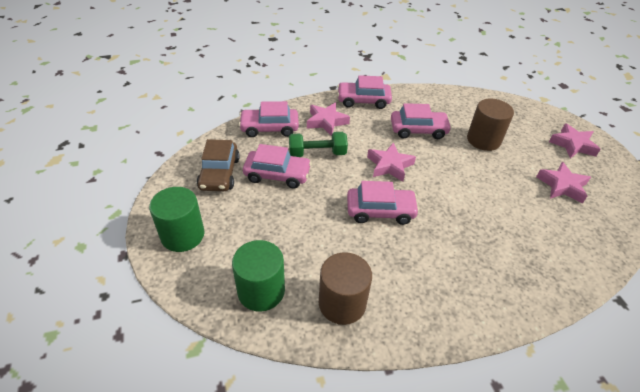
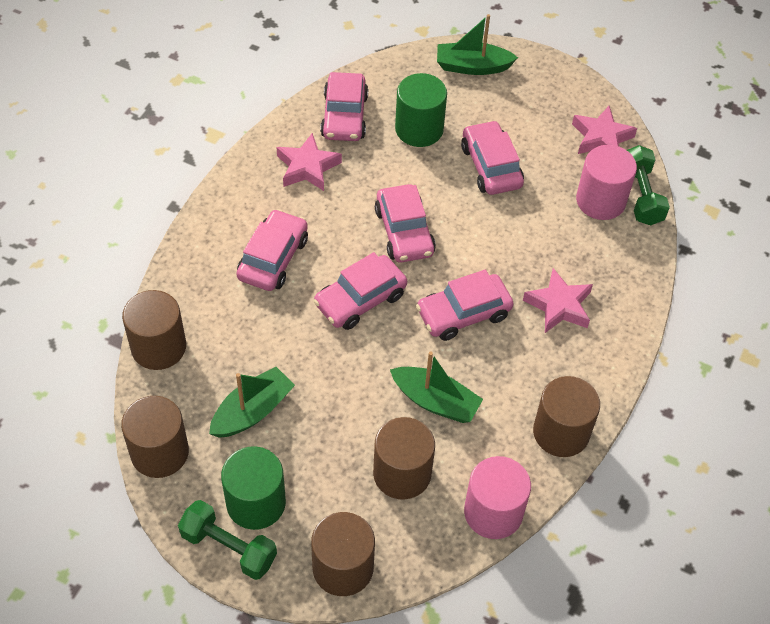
brown car: 1 -> 0
brown cylinder: 2 -> 5
green boat: 0 -> 3
green dumbbell: 1 -> 2
pink car: 5 -> 6
pink cylinder: 0 -> 2
pink star: 4 -> 3

